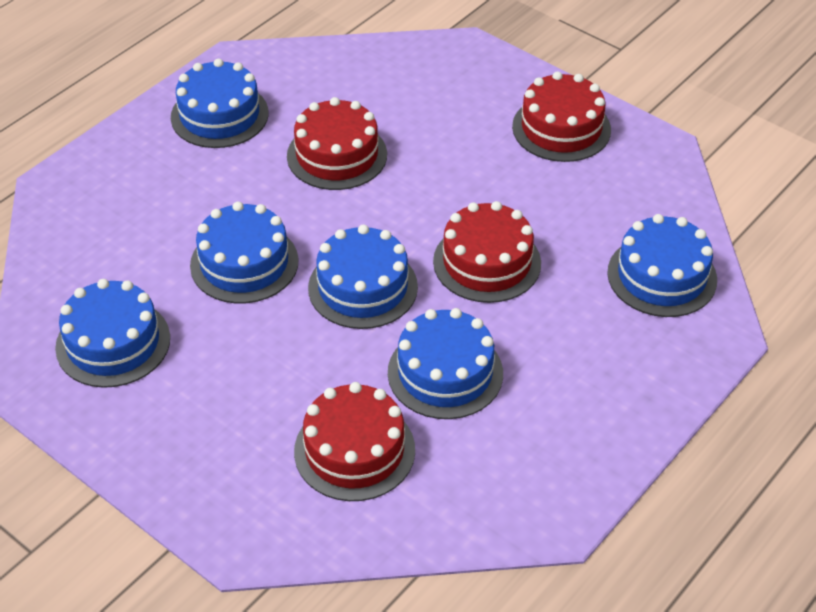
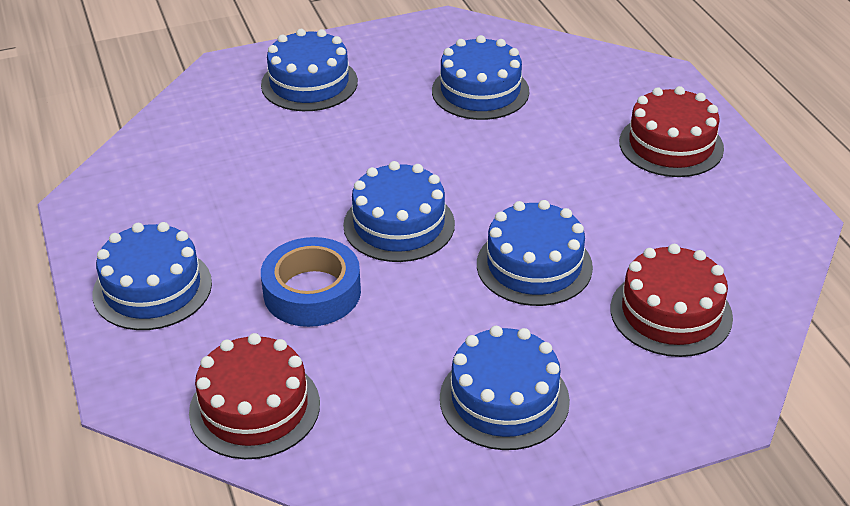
blue tape: 0 -> 1
red cake: 4 -> 3

